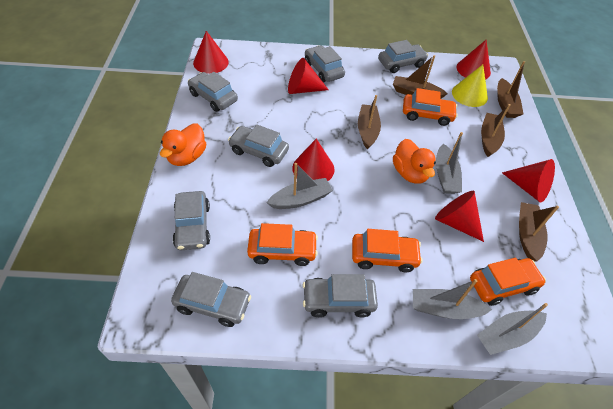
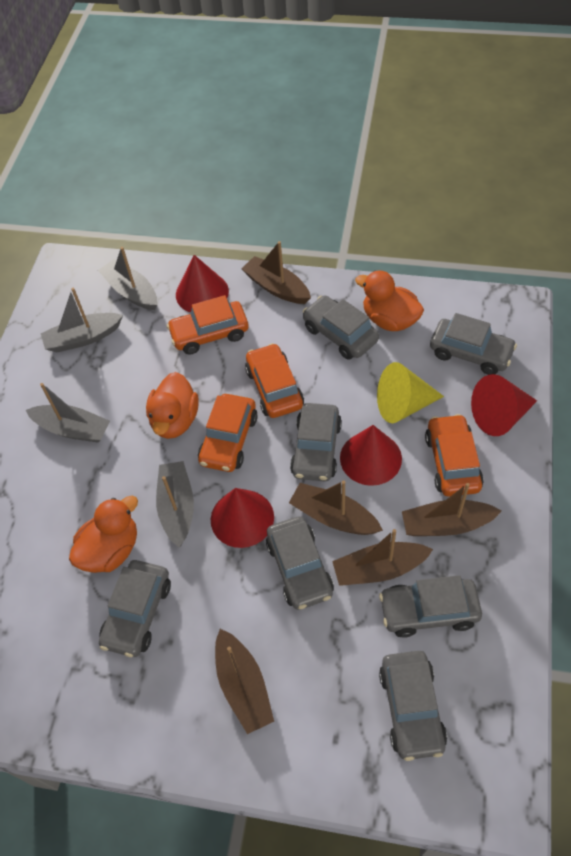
orange duck: 2 -> 3
red cone: 6 -> 4

